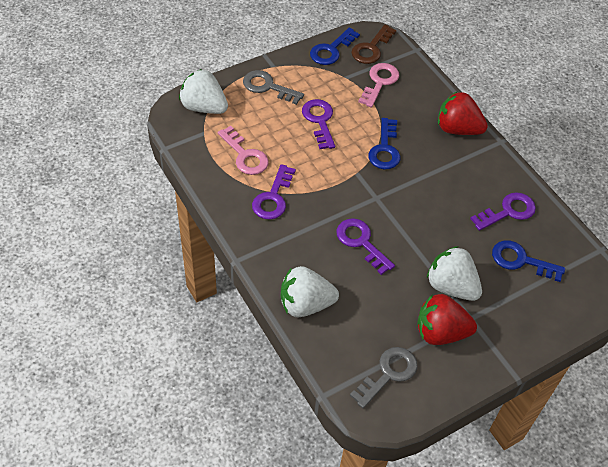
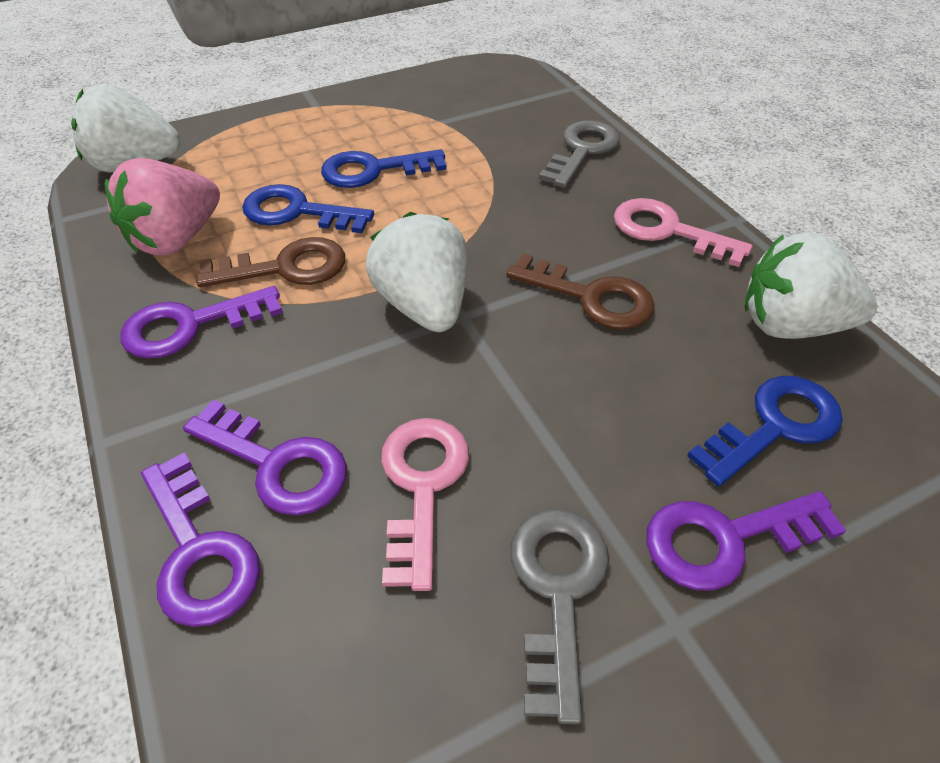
brown key: 1 -> 2
pink strawberry: 0 -> 1
red strawberry: 2 -> 0

